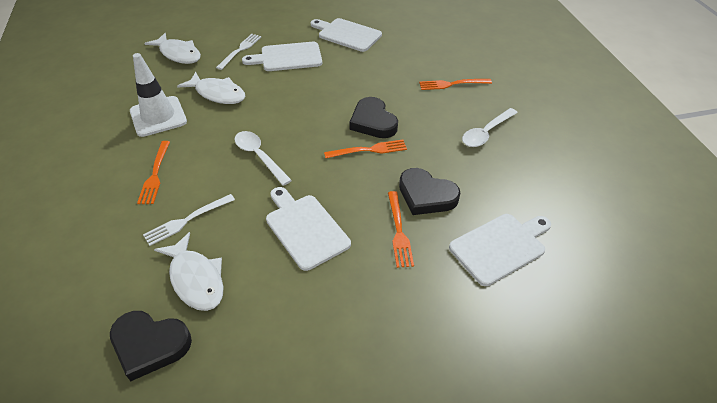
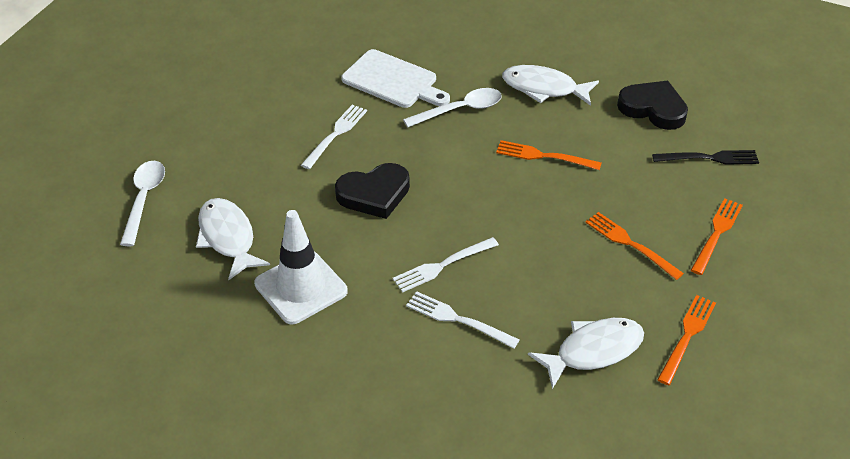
black fork: 0 -> 1
black heart: 3 -> 2
white cutting board: 4 -> 1
white fork: 2 -> 3

